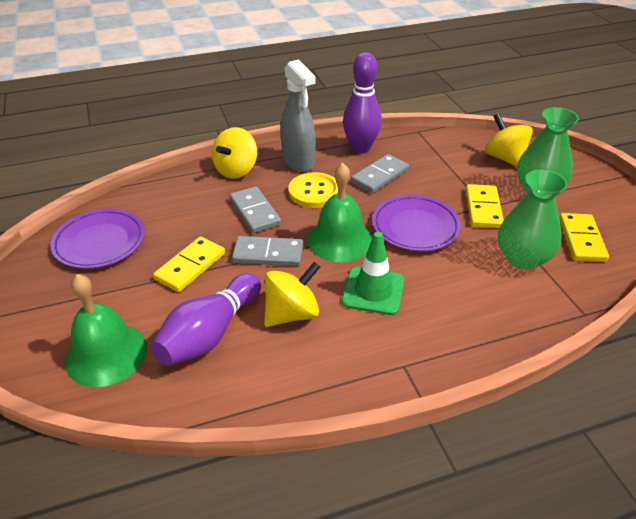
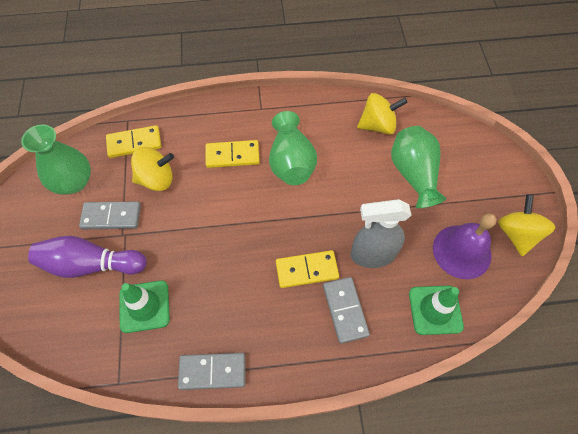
green bell: 2 -> 0
green traffic cone: 1 -> 2
green vase: 2 -> 3
purple bell: 0 -> 1
purple bowling pin: 2 -> 1
purple plate: 2 -> 0
yellow button: 1 -> 0

